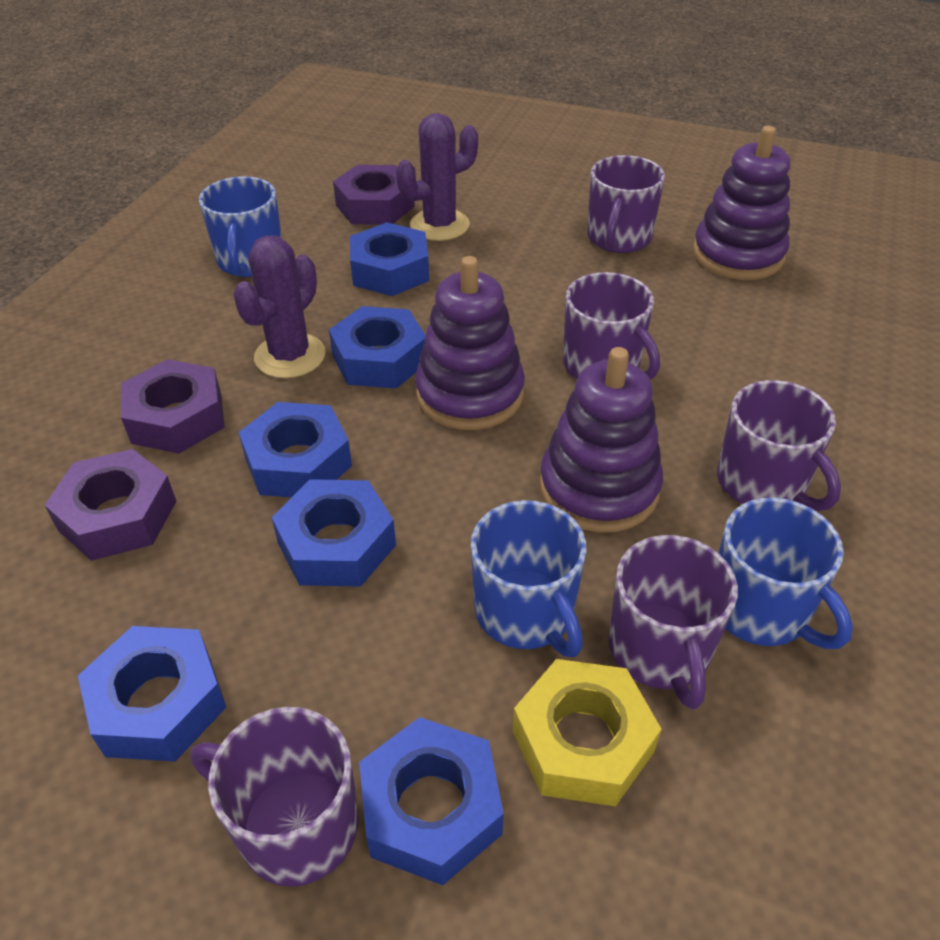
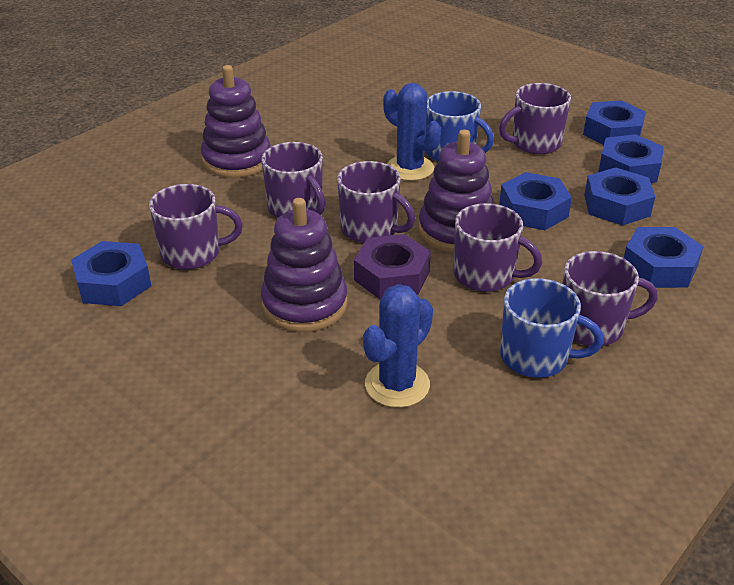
blue cactus: 0 -> 2
blue mug: 3 -> 2
purple cactus: 2 -> 0
purple mug: 5 -> 6
purple nut: 3 -> 1
yellow nut: 1 -> 0

